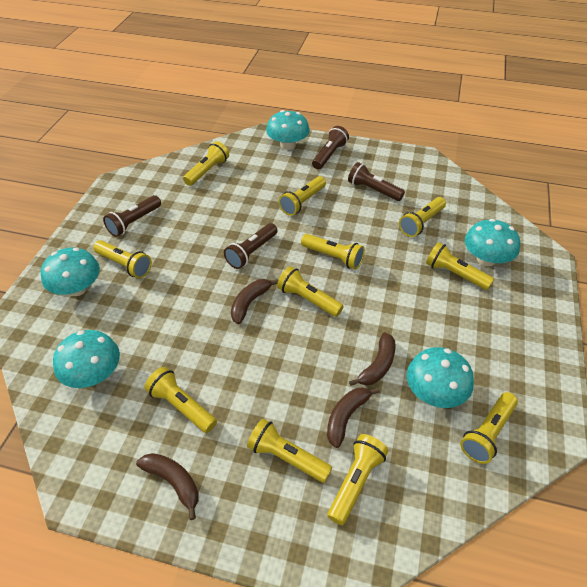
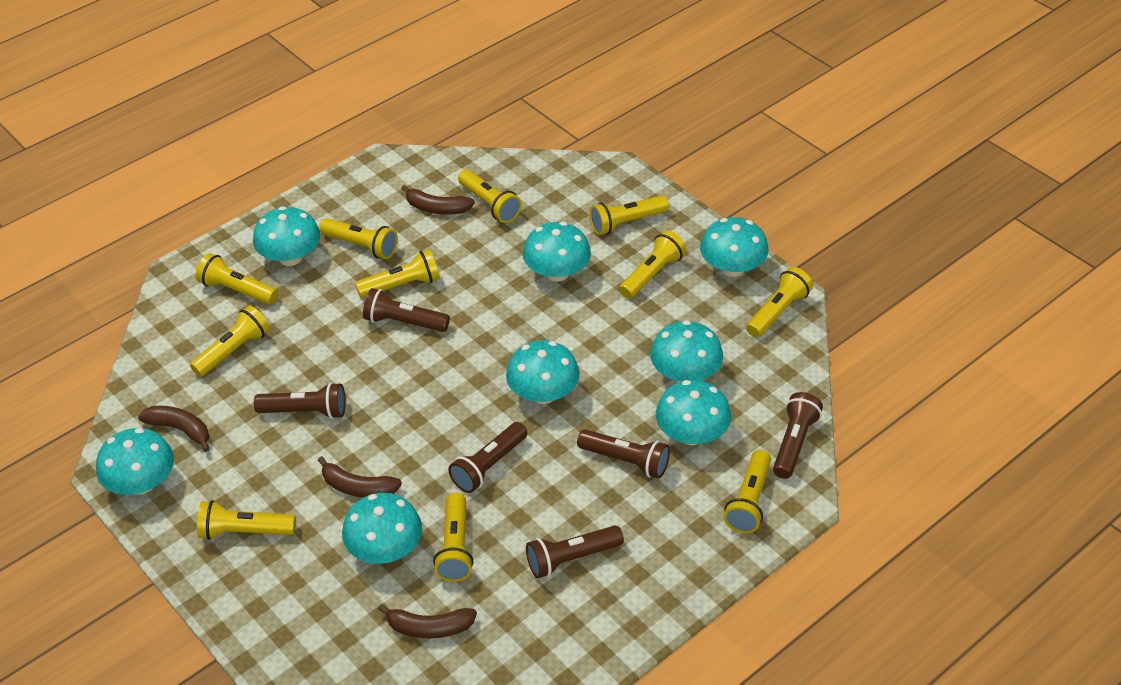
brown flashlight: 4 -> 6
turquoise mushroom: 5 -> 8

